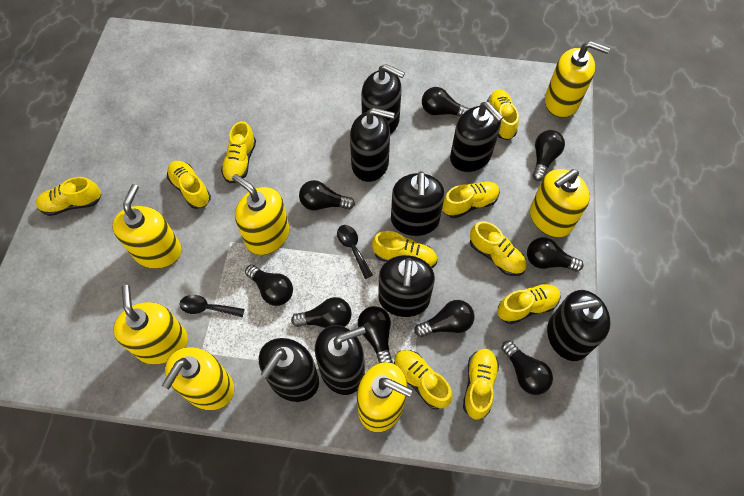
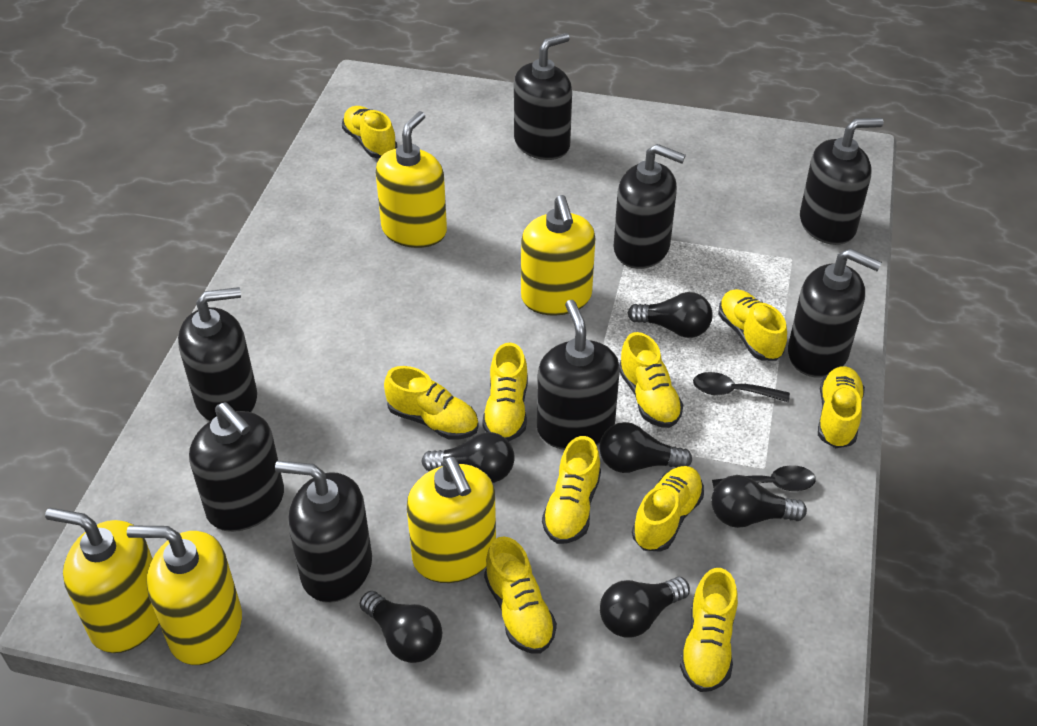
black light bulb: 9 -> 6
yellow soap dispenser: 7 -> 5

